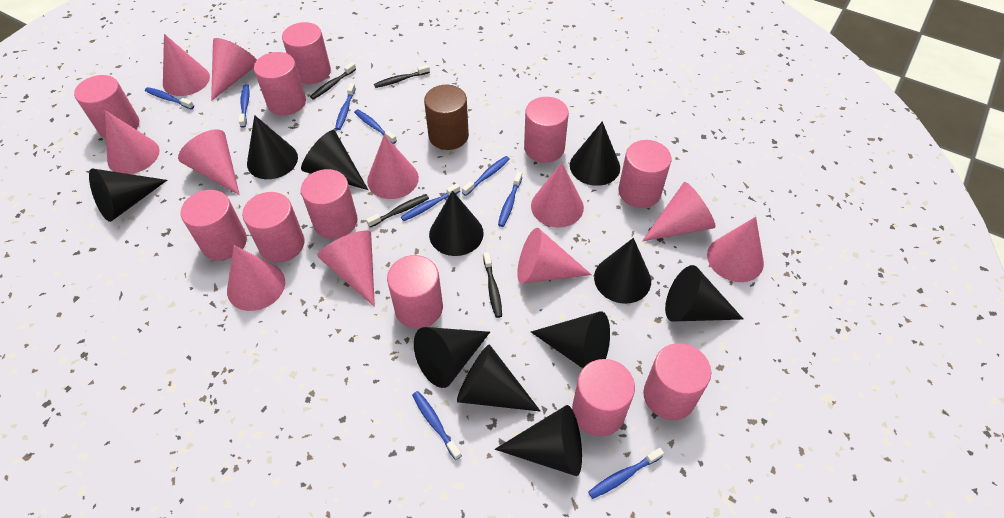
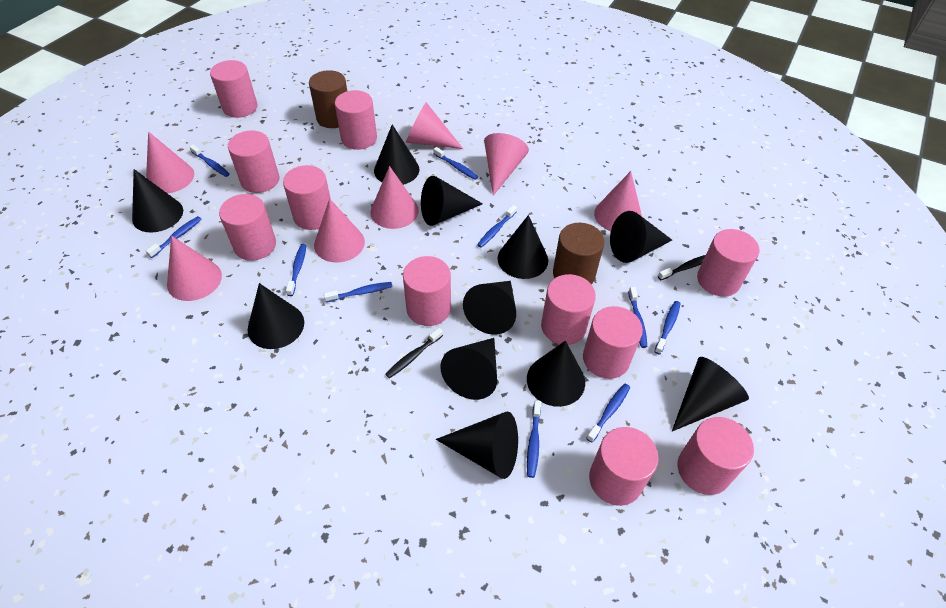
black toothbrush: 4 -> 2
blue toothbrush: 9 -> 10
brown cylinder: 1 -> 2
pink cone: 11 -> 7

